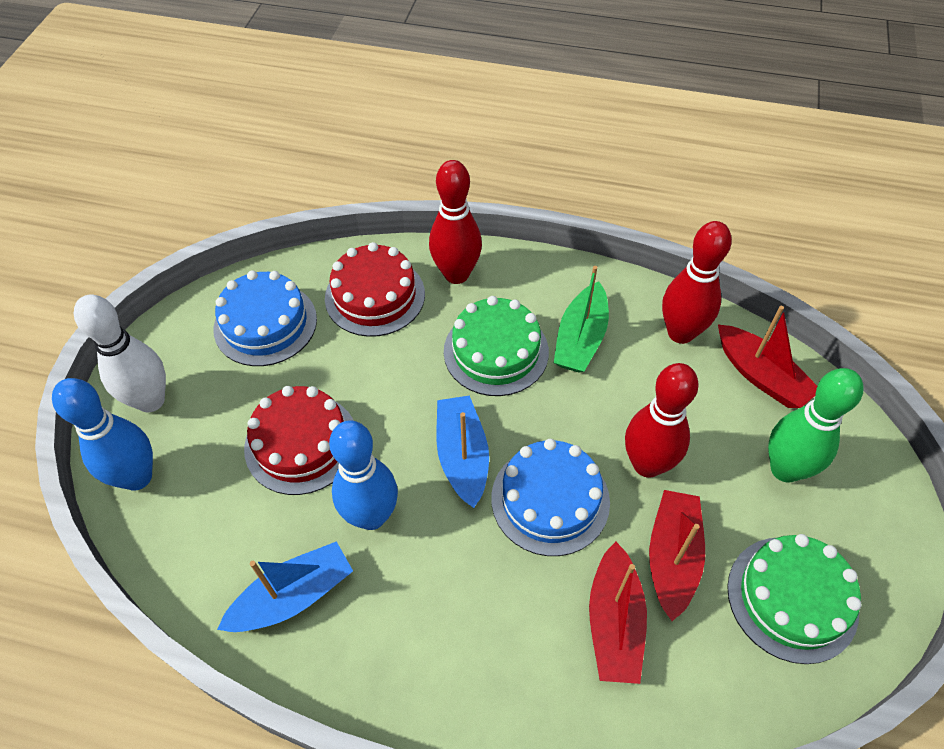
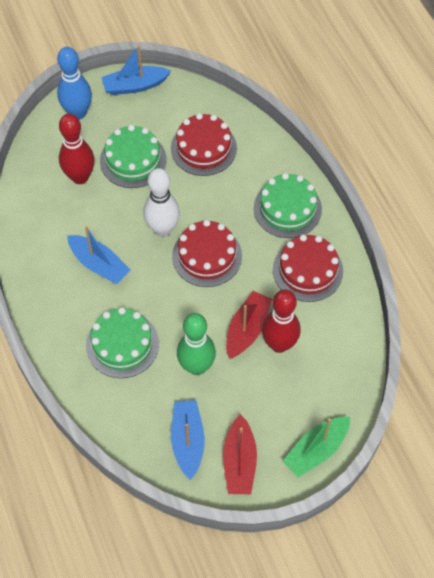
blue boat: 2 -> 3
blue bowling pin: 2 -> 1
blue cake: 2 -> 0
green cake: 2 -> 3
red boat: 3 -> 2
red bowling pin: 3 -> 2
red cake: 2 -> 3

